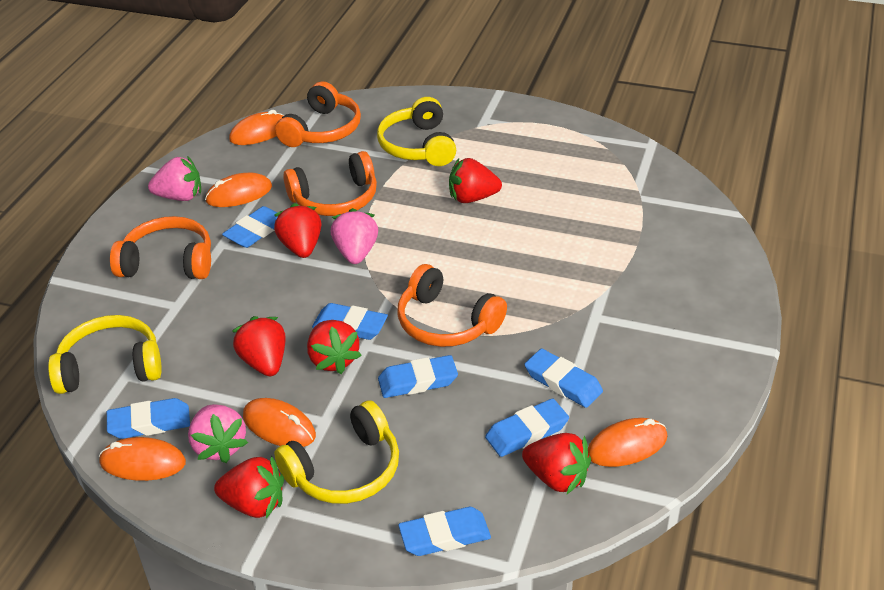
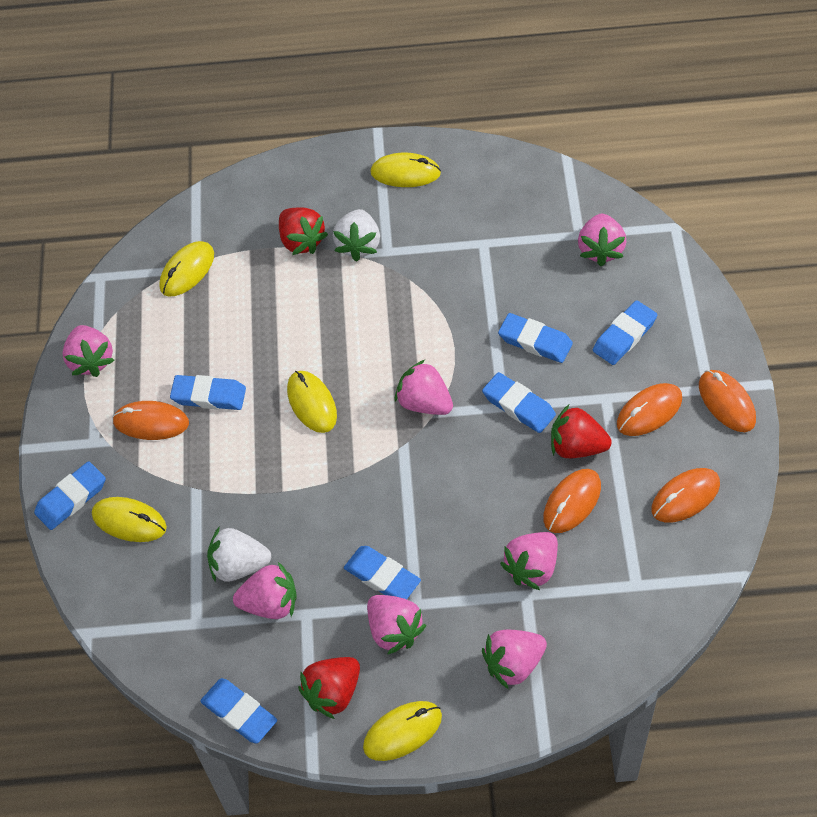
orange headphones: 4 -> 0
pink strawberry: 3 -> 7
red strawberry: 6 -> 3
white strawberry: 0 -> 2
yellow headphones: 3 -> 0
yellow mouse: 0 -> 5

